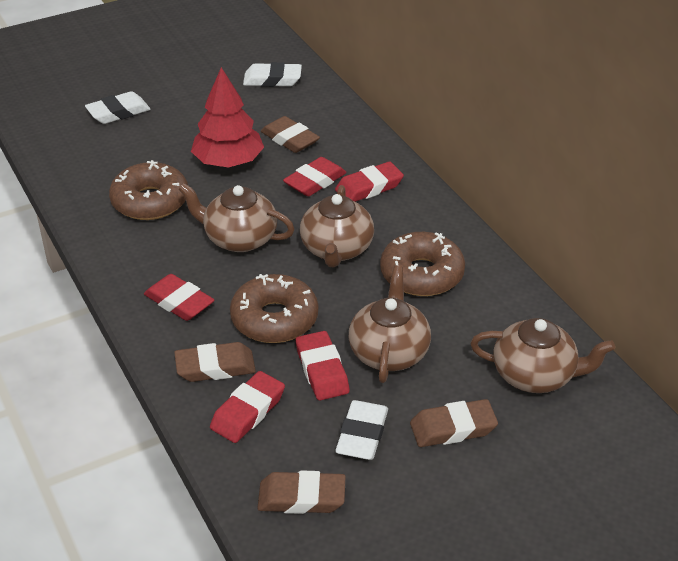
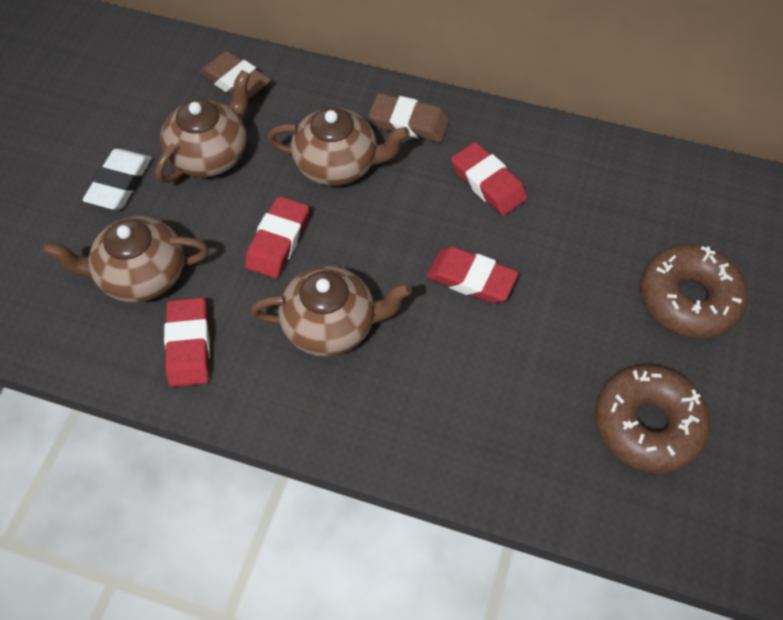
brown donut: 3 -> 2
brown eraser: 4 -> 2
red eraser: 5 -> 4
red tree: 1 -> 0
white eraser: 3 -> 1

